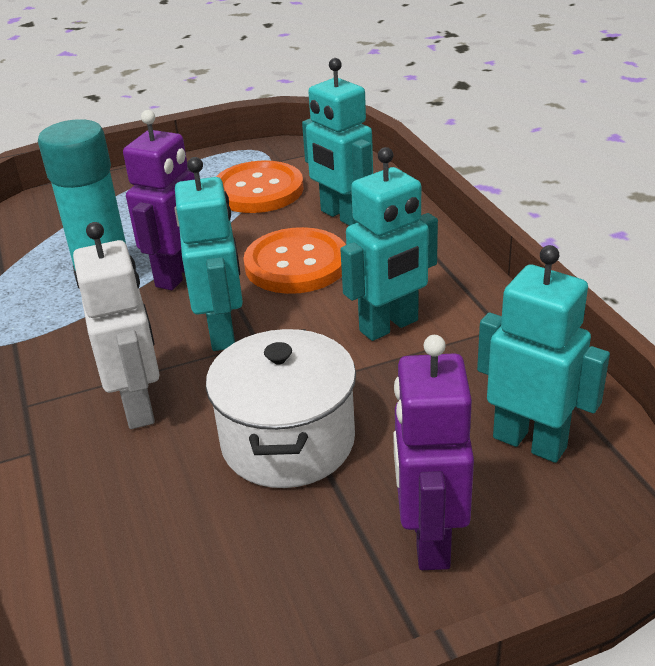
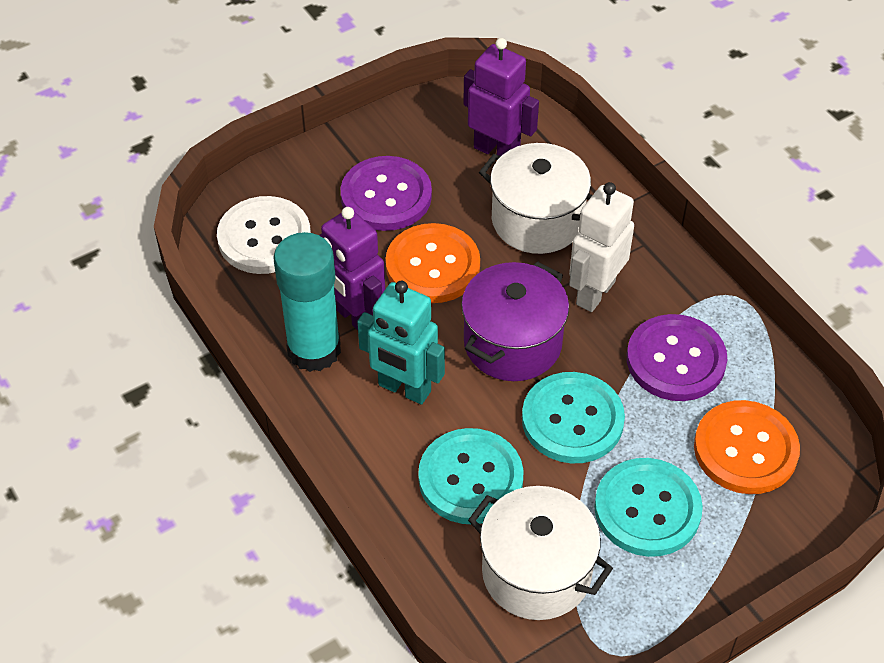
purple button: 0 -> 2
purple pot: 0 -> 1
turquoise button: 0 -> 3
turquoise robot: 4 -> 1
white button: 0 -> 1
white pot: 1 -> 2

